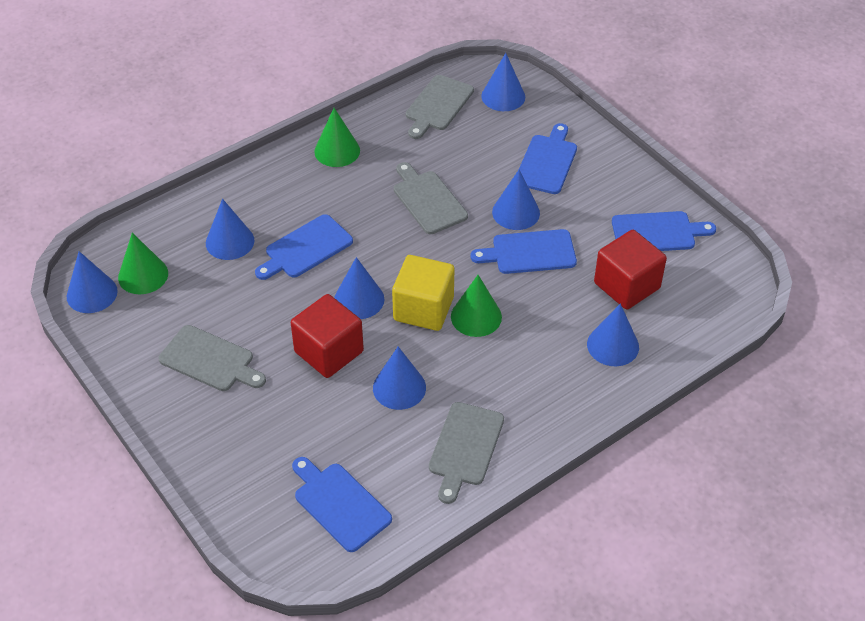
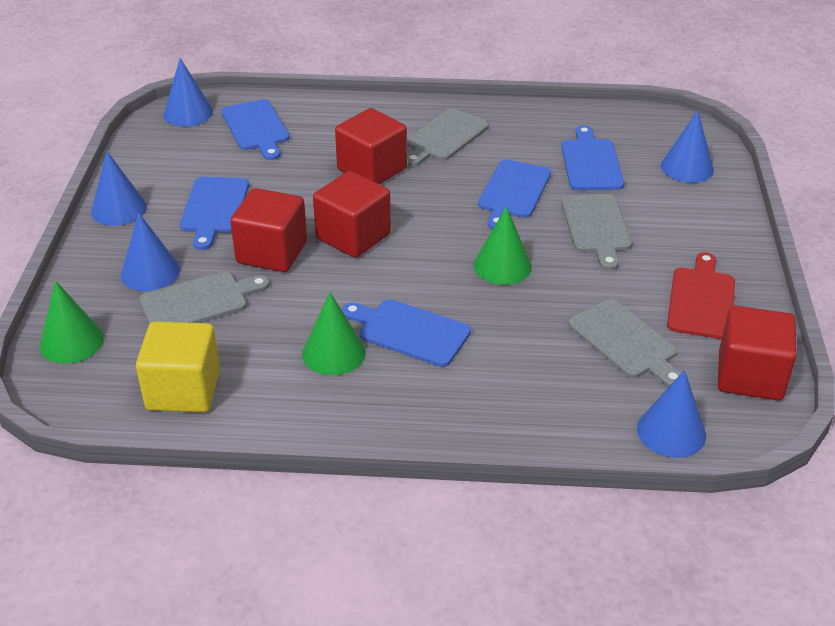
blue cone: 7 -> 5
red cube: 2 -> 4
red cutting board: 0 -> 1

